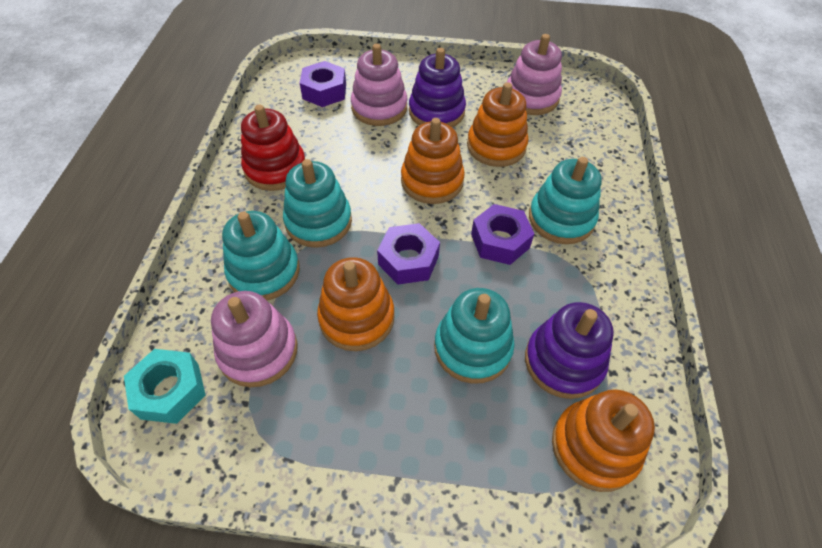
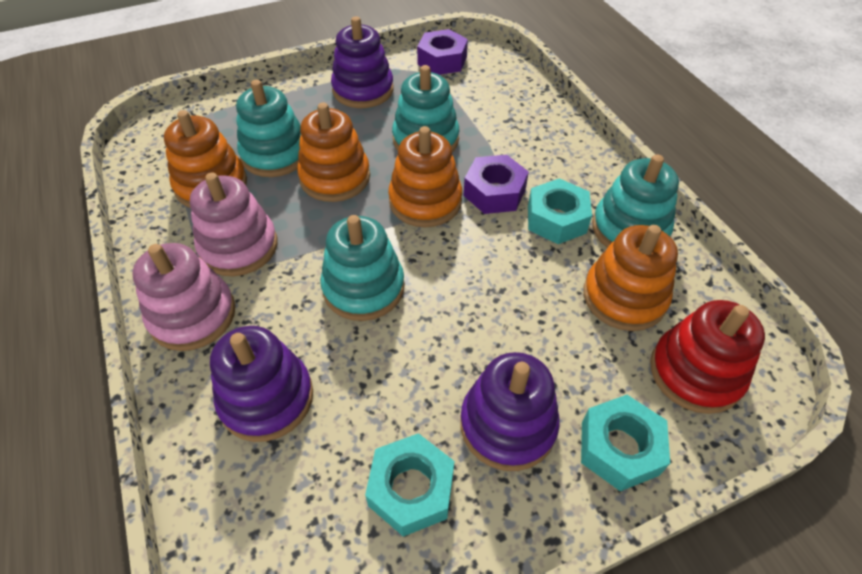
pink stacking toy: 3 -> 2
purple nut: 3 -> 2
purple stacking toy: 2 -> 3
turquoise nut: 1 -> 3

